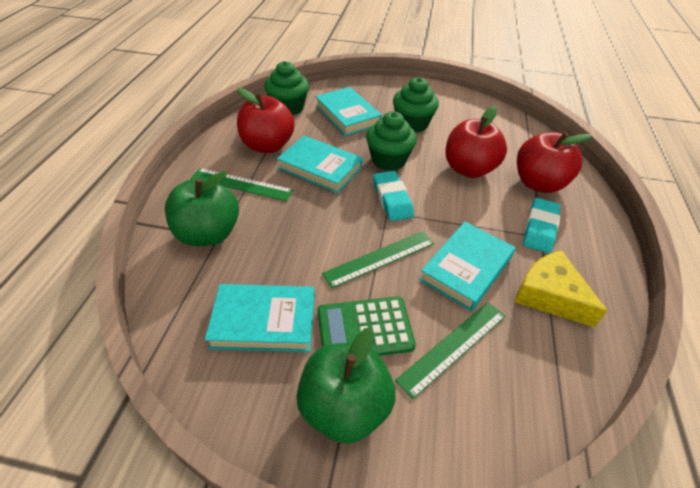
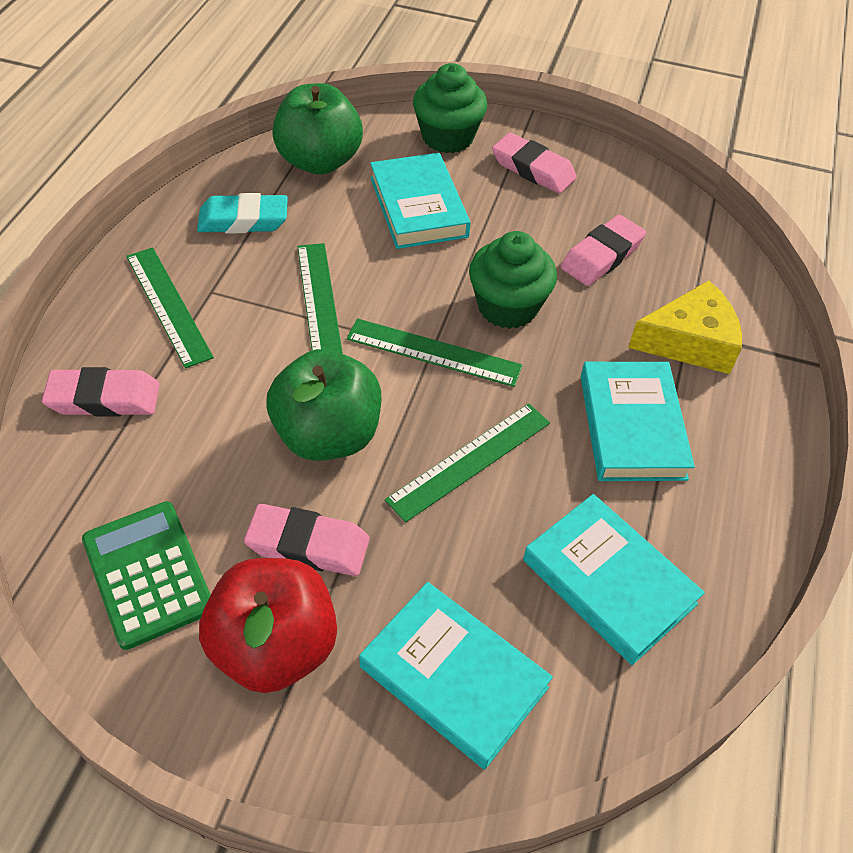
green cupcake: 3 -> 2
green ruler: 3 -> 4
pink eraser: 0 -> 4
red apple: 3 -> 1
turquoise eraser: 2 -> 1

